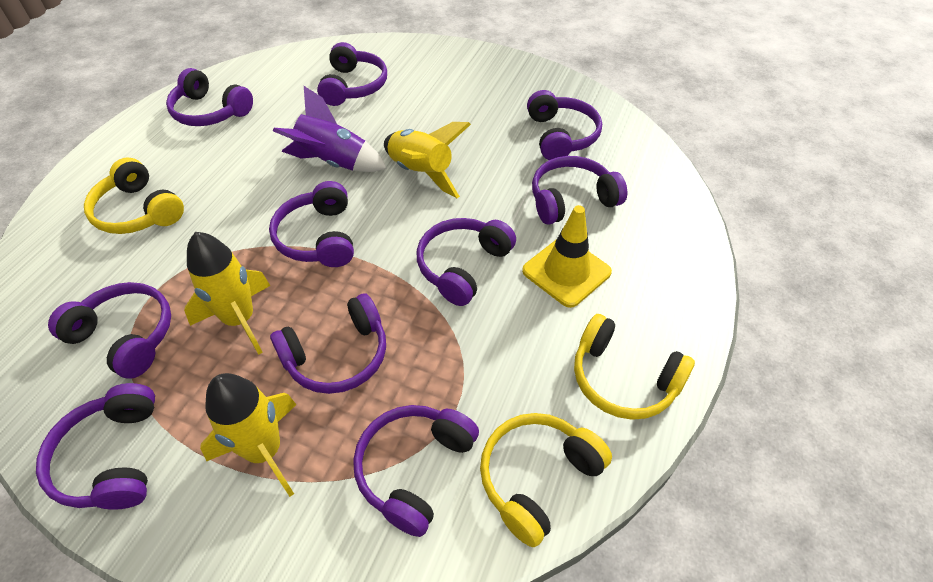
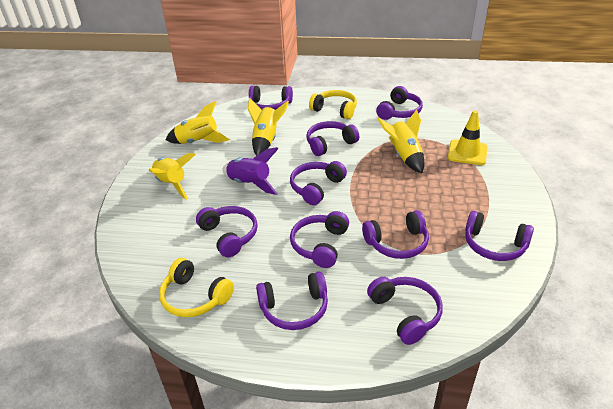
yellow headphones: 3 -> 2
yellow rocket: 3 -> 4

